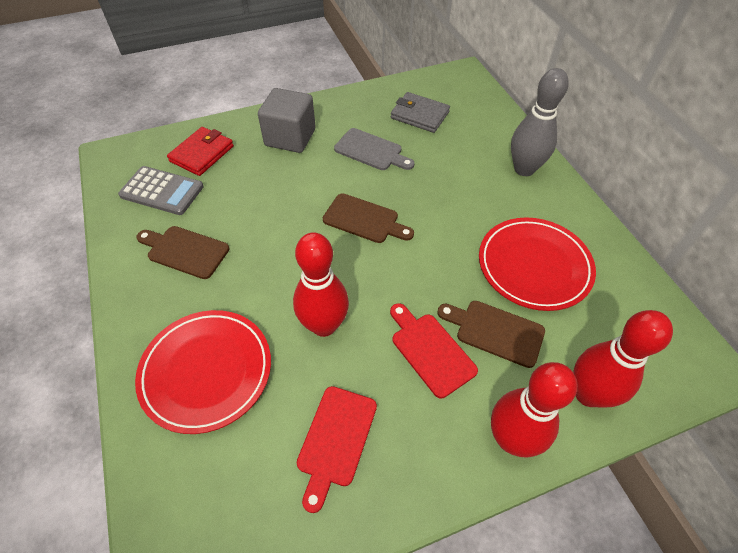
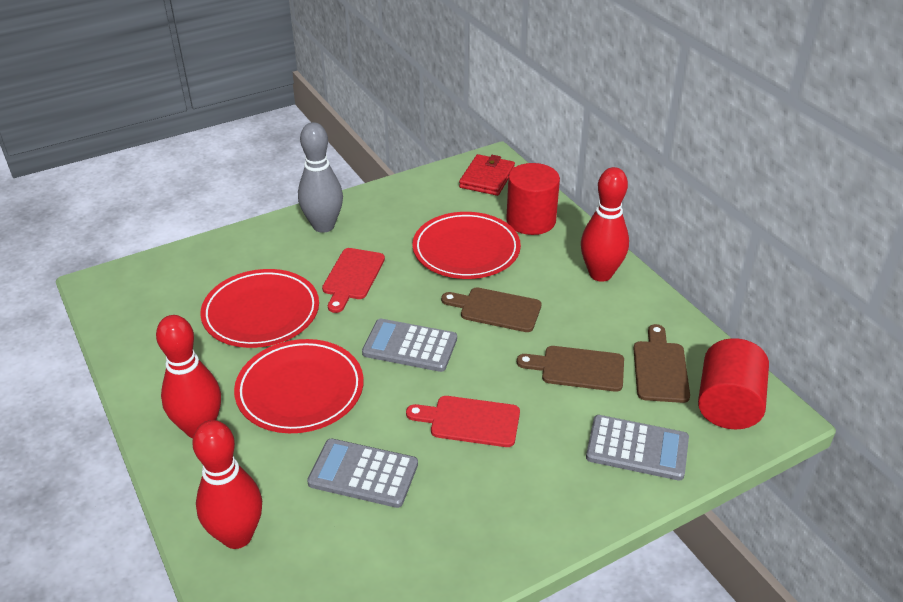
grey calculator: 1 -> 3
grey cube: 1 -> 0
grey cutting board: 1 -> 0
grey wallet: 1 -> 0
red cylinder: 0 -> 2
red plate: 2 -> 3

